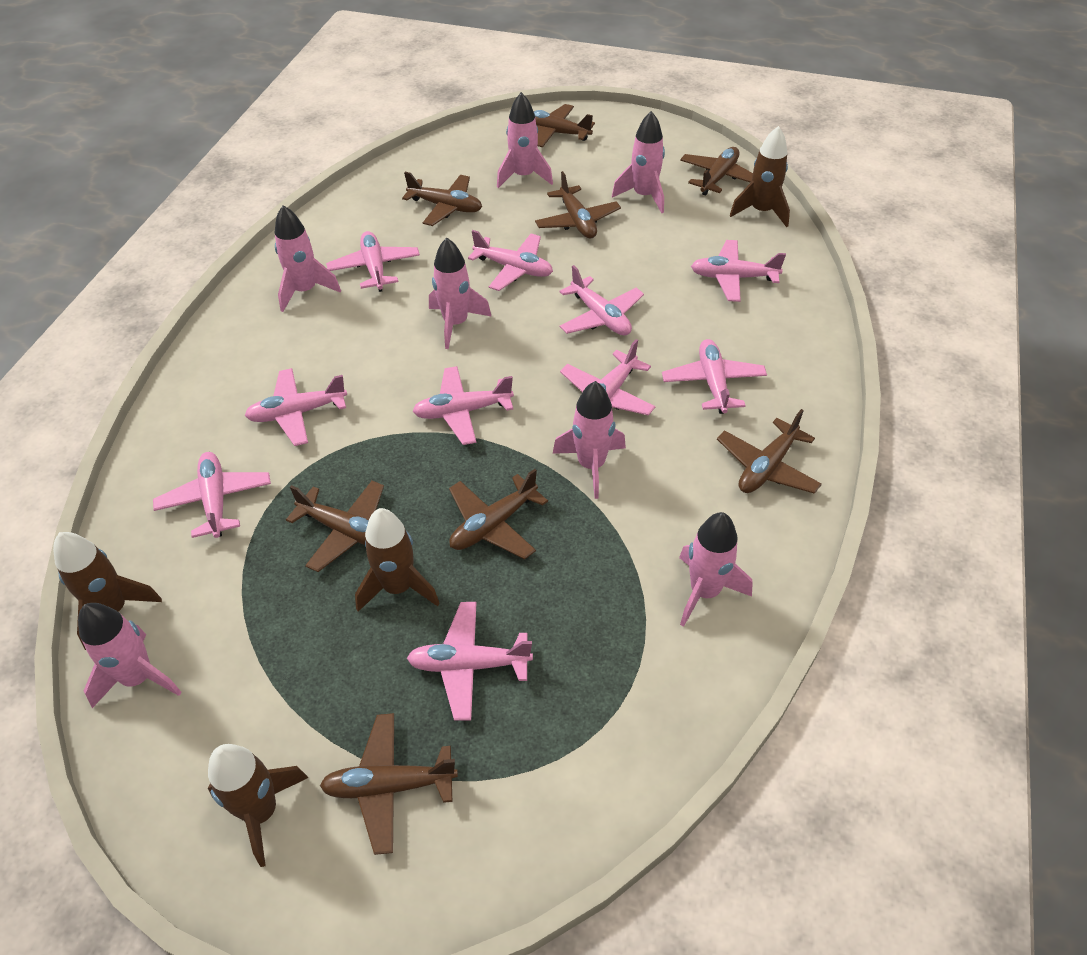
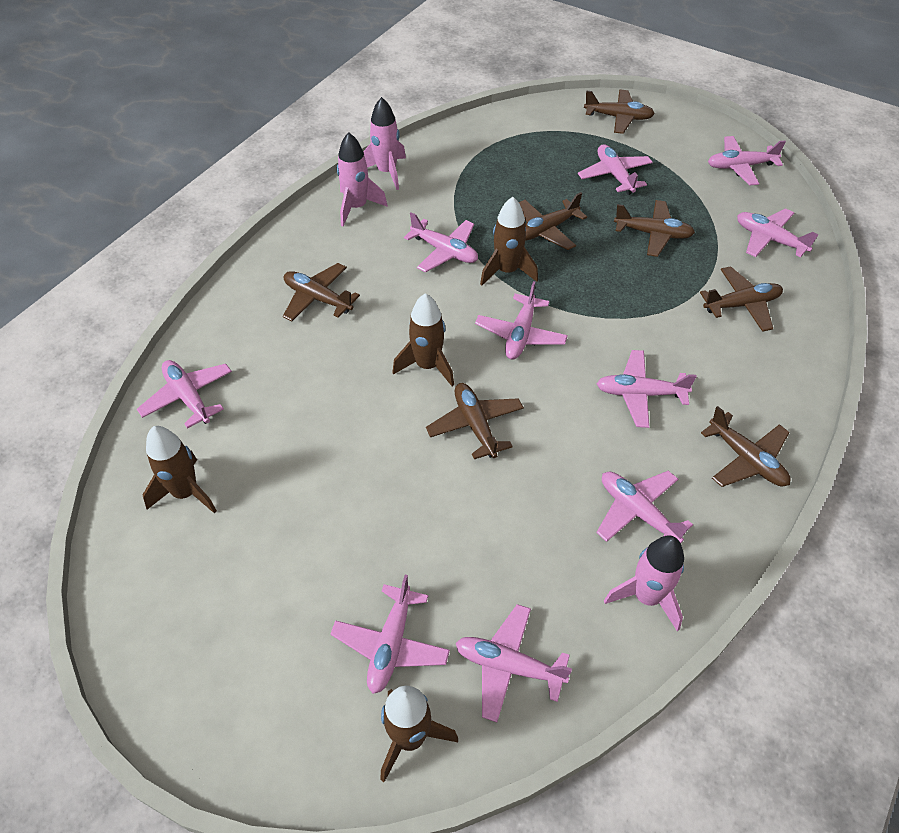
brown plane: 8 -> 7
pink rocket: 7 -> 3

